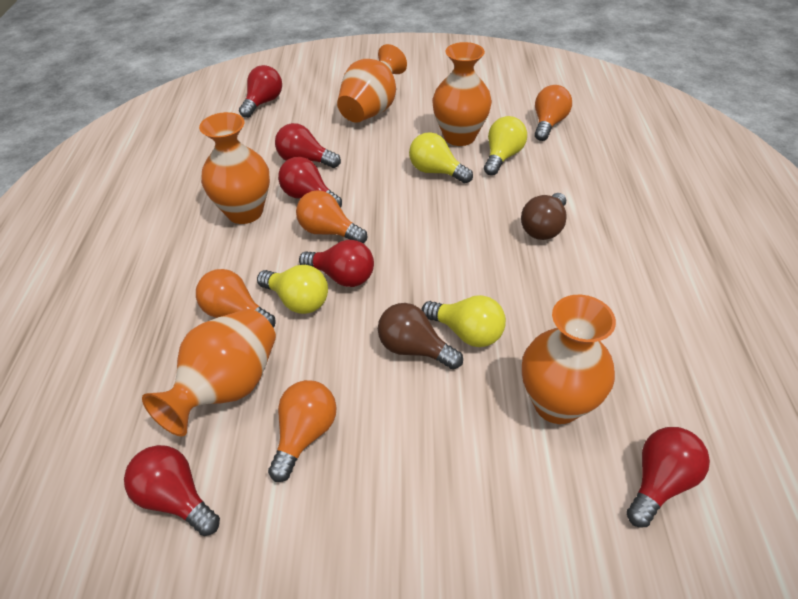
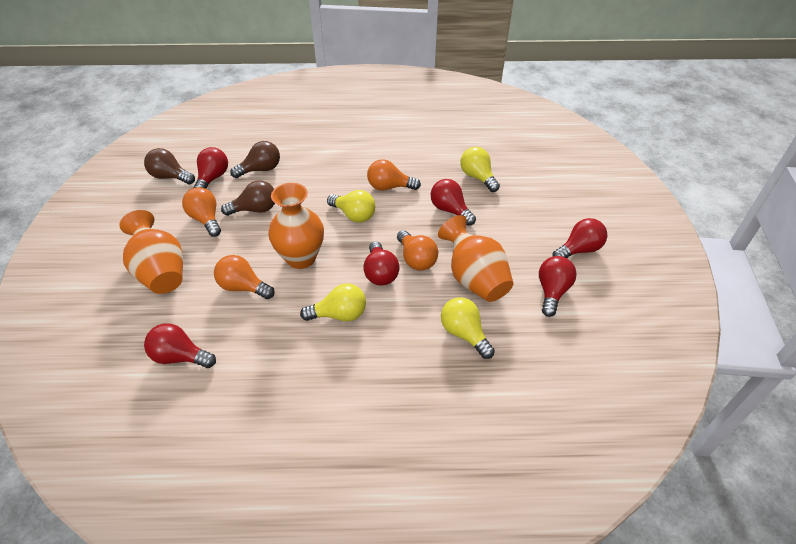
brown light bulb: 2 -> 3
orange vase: 5 -> 3

